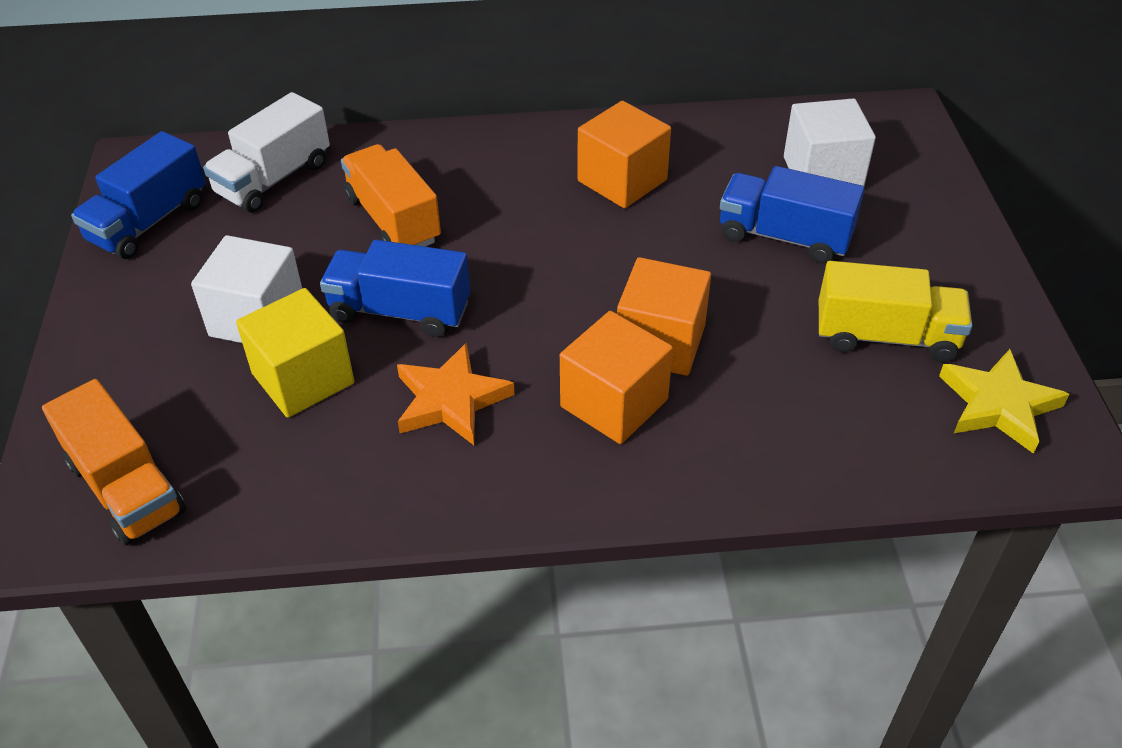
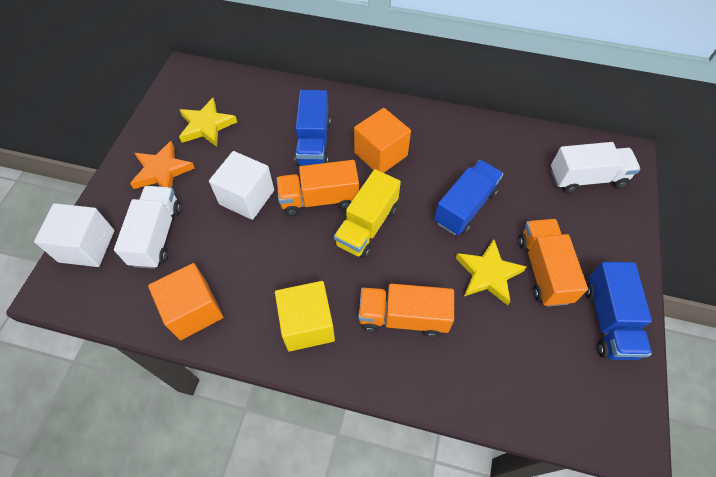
orange cube: 3 -> 2
orange truck: 2 -> 3
white truck: 1 -> 2
yellow star: 1 -> 2

